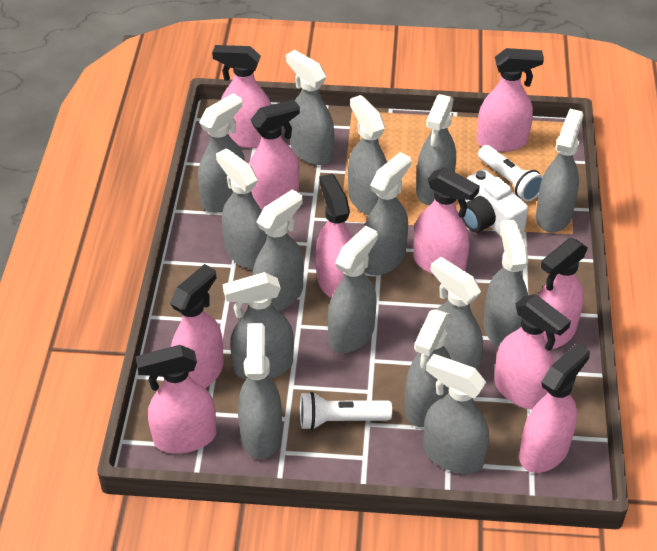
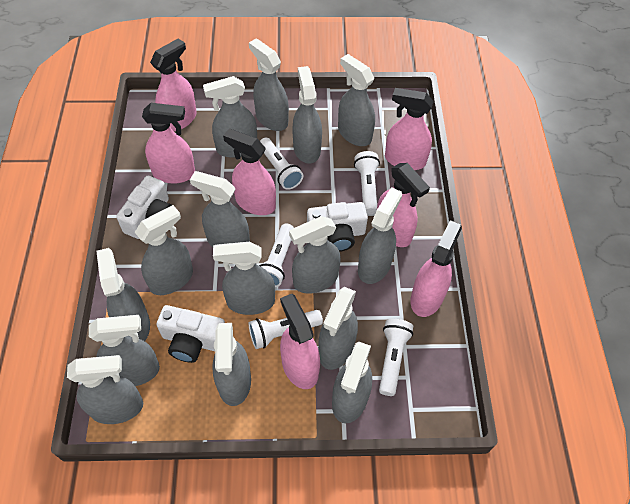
pink spray bottle: 10 -> 7
white camera: 1 -> 3
white flashlight: 2 -> 5

